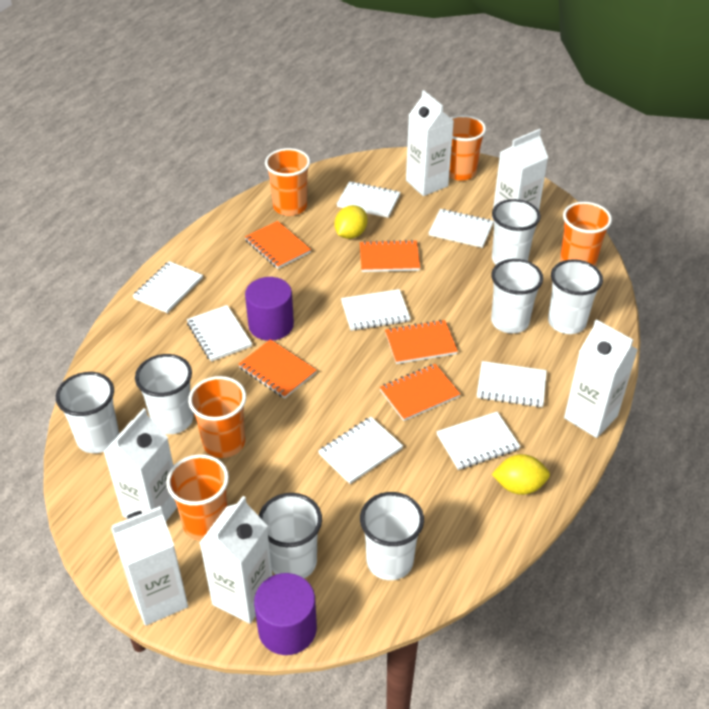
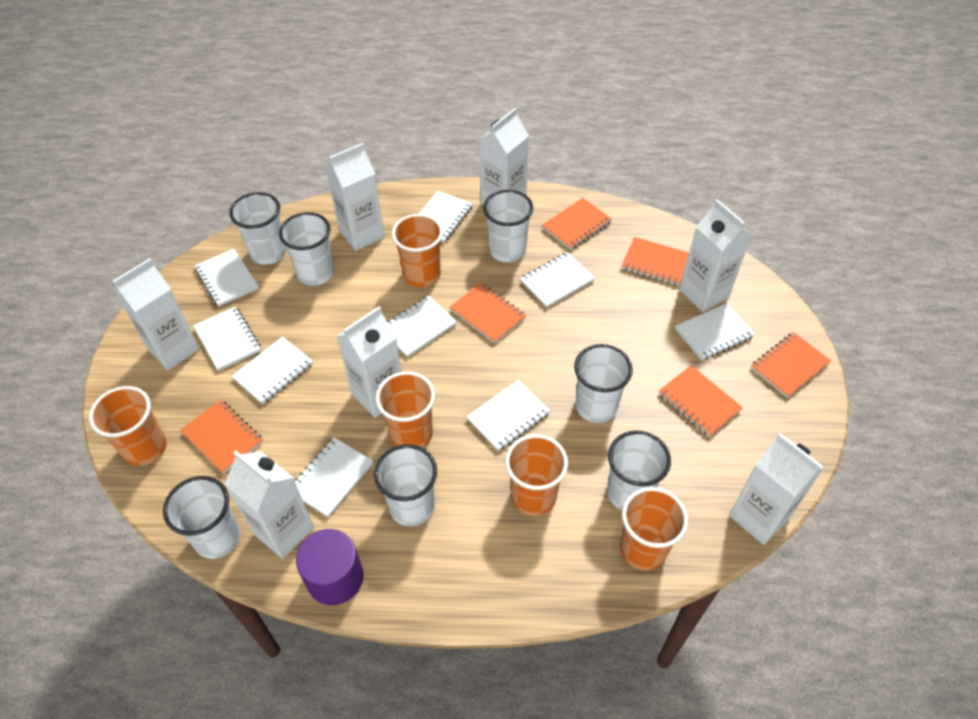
orange notebook: 5 -> 6
purple cylinder: 2 -> 1
white carton: 6 -> 7
white notebook: 8 -> 9
yellow lemon: 2 -> 0

